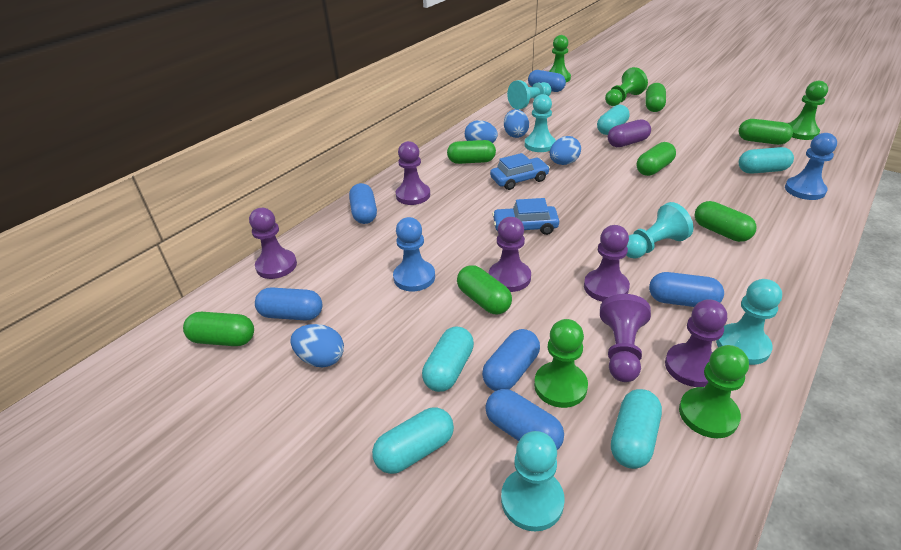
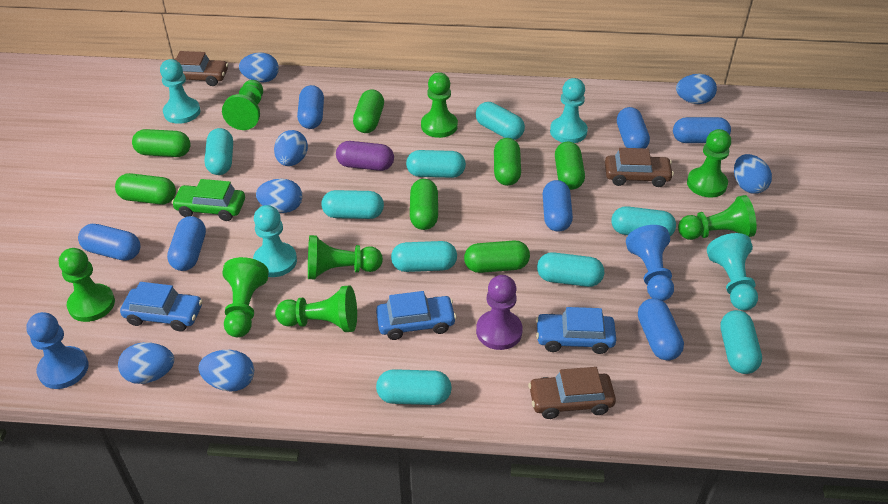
blue capsule: 6 -> 7
blue car: 2 -> 3
blue egg: 4 -> 7
brown car: 0 -> 3
green car: 0 -> 1
green pawn: 5 -> 8
purple pawn: 6 -> 1
turquoise capsule: 5 -> 9
turquoise pawn: 5 -> 4

